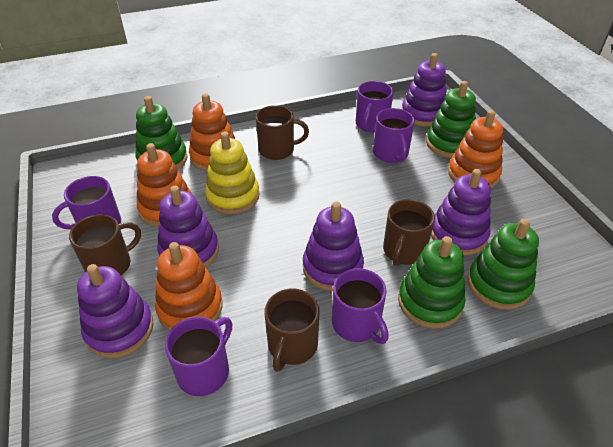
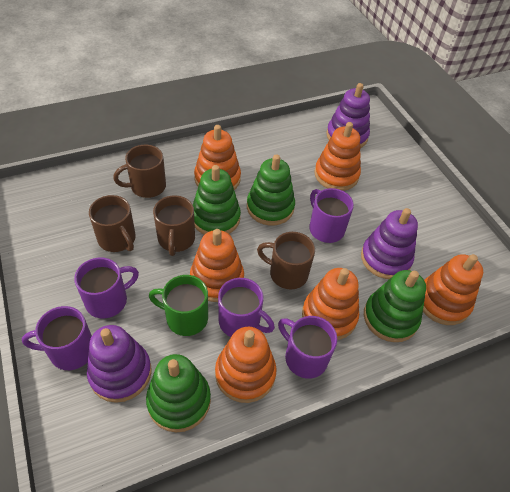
green mug: 0 -> 1
orange stacking toy: 4 -> 6
purple stacking toy: 5 -> 3
yellow stacking toy: 1 -> 0

